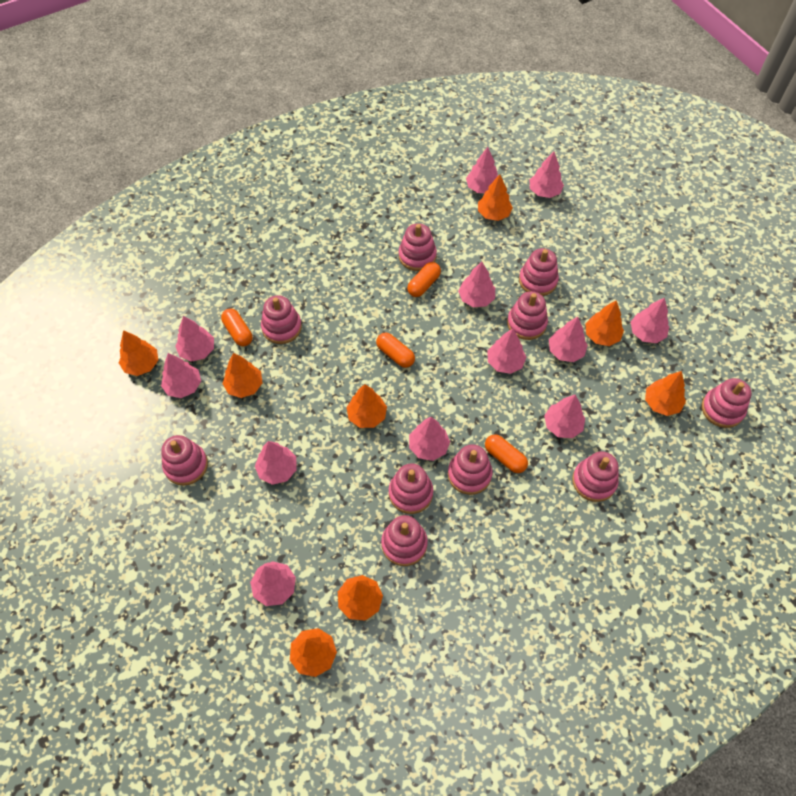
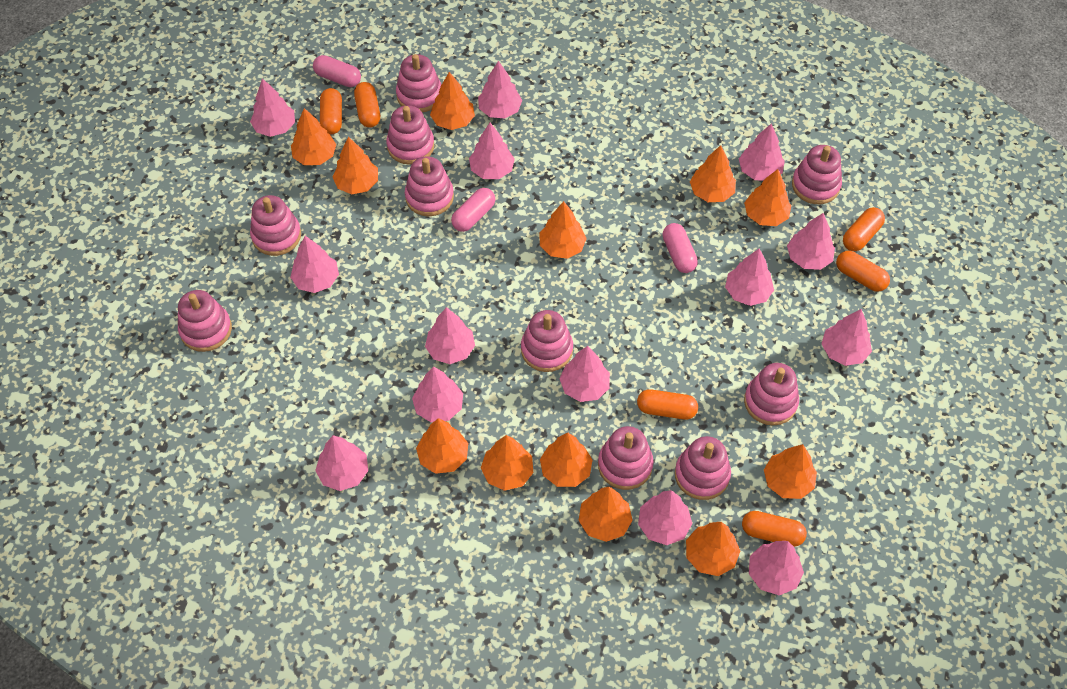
orange capsule: 4 -> 6
orange tree: 8 -> 12
pink capsule: 0 -> 3
pink tree: 12 -> 14

